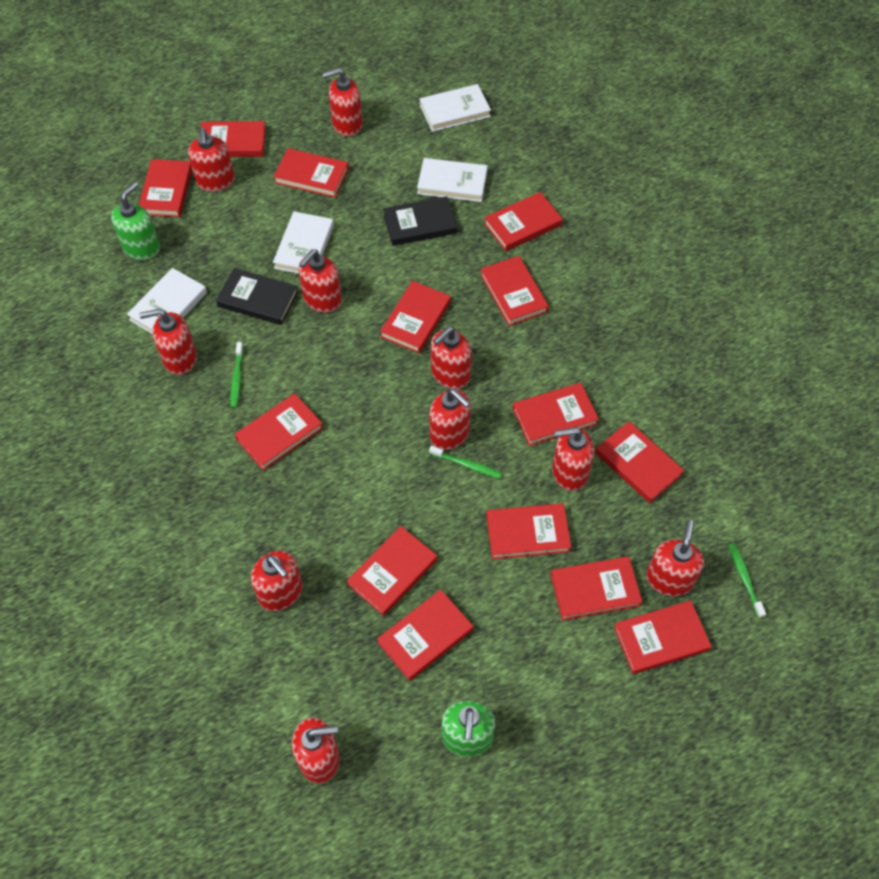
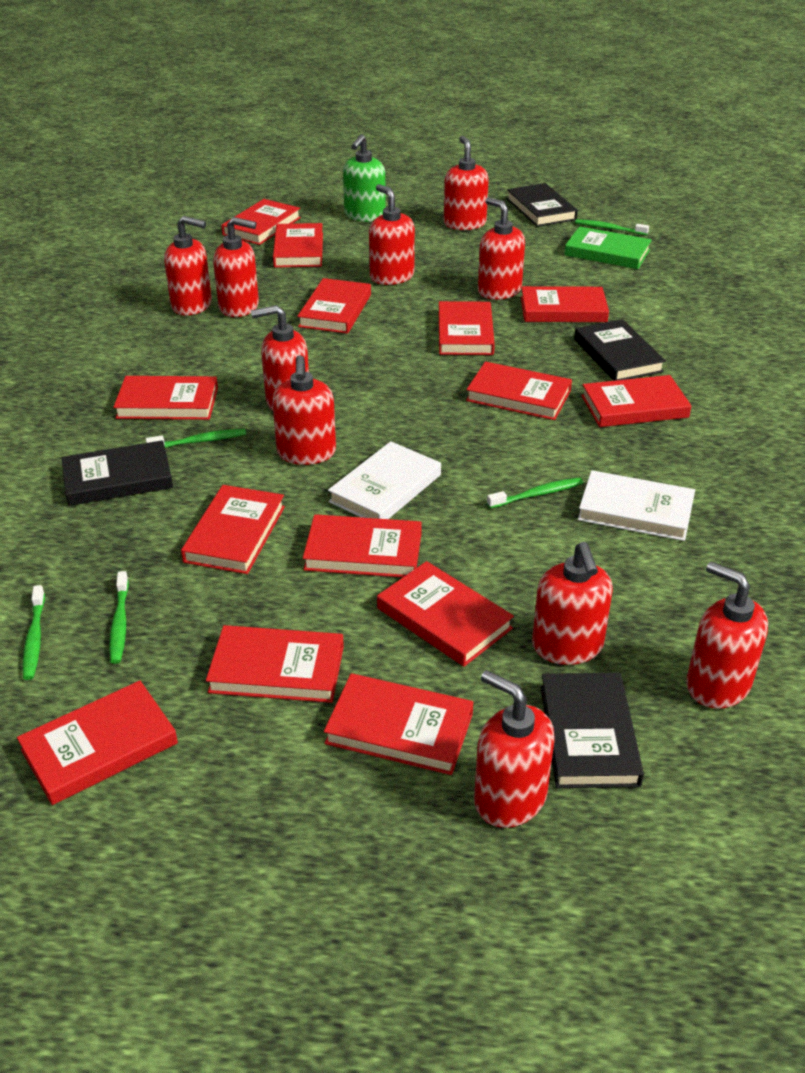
black book: 2 -> 4
green book: 0 -> 1
green soap dispenser: 2 -> 1
green toothbrush: 3 -> 5
white book: 4 -> 2

